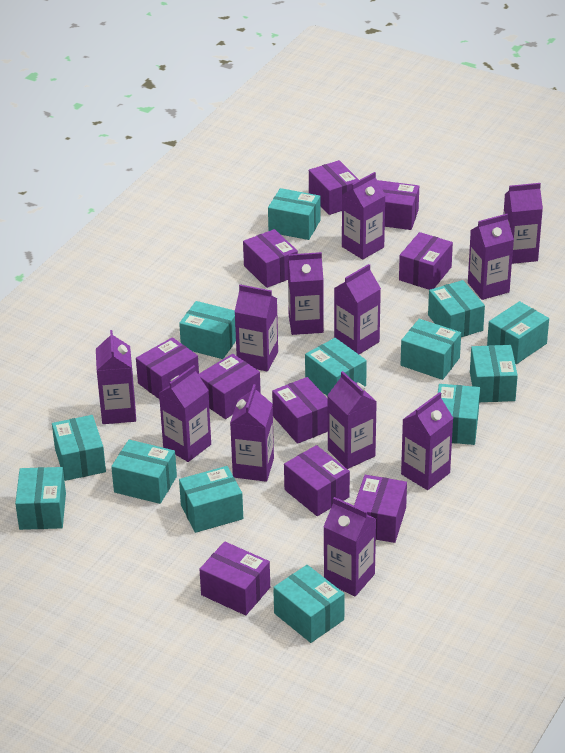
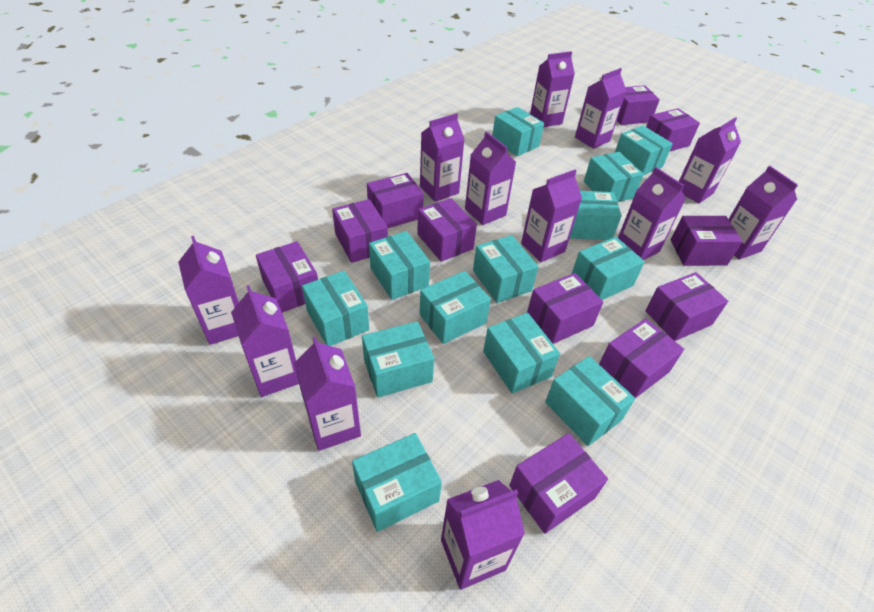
purple box: 10 -> 11

